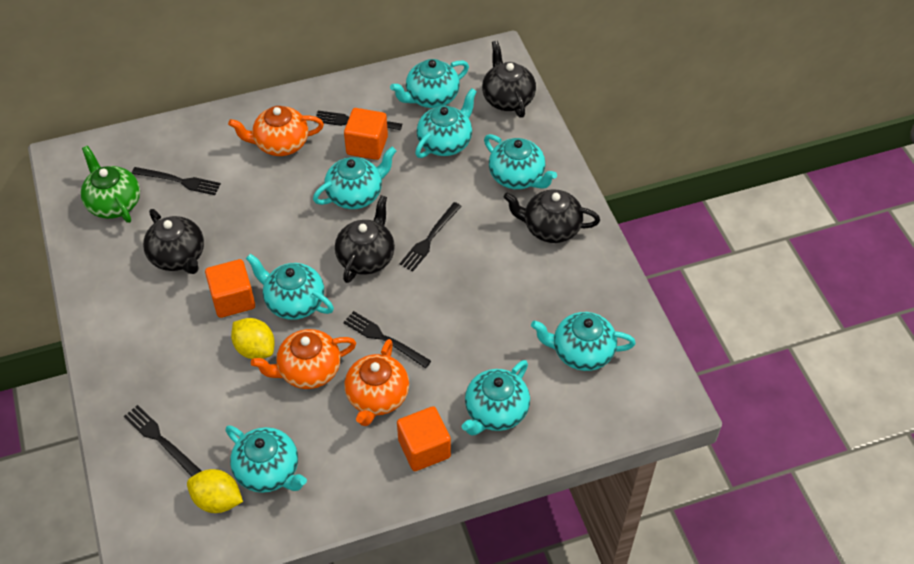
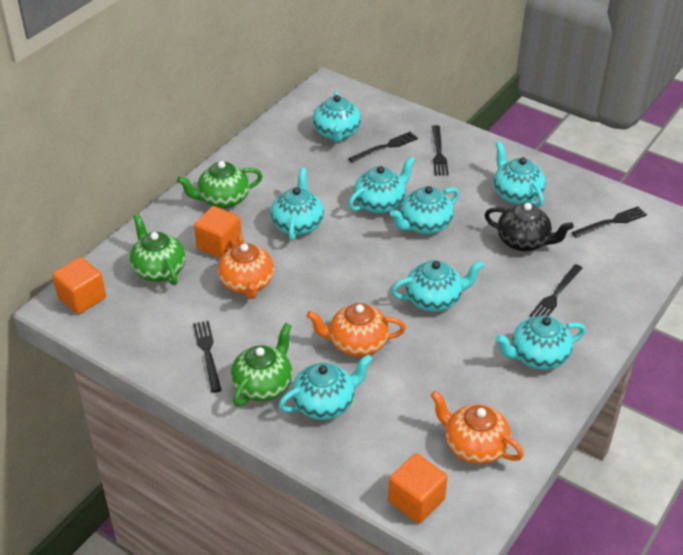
black teapot: 4 -> 1
green teapot: 1 -> 3
yellow lemon: 2 -> 0

